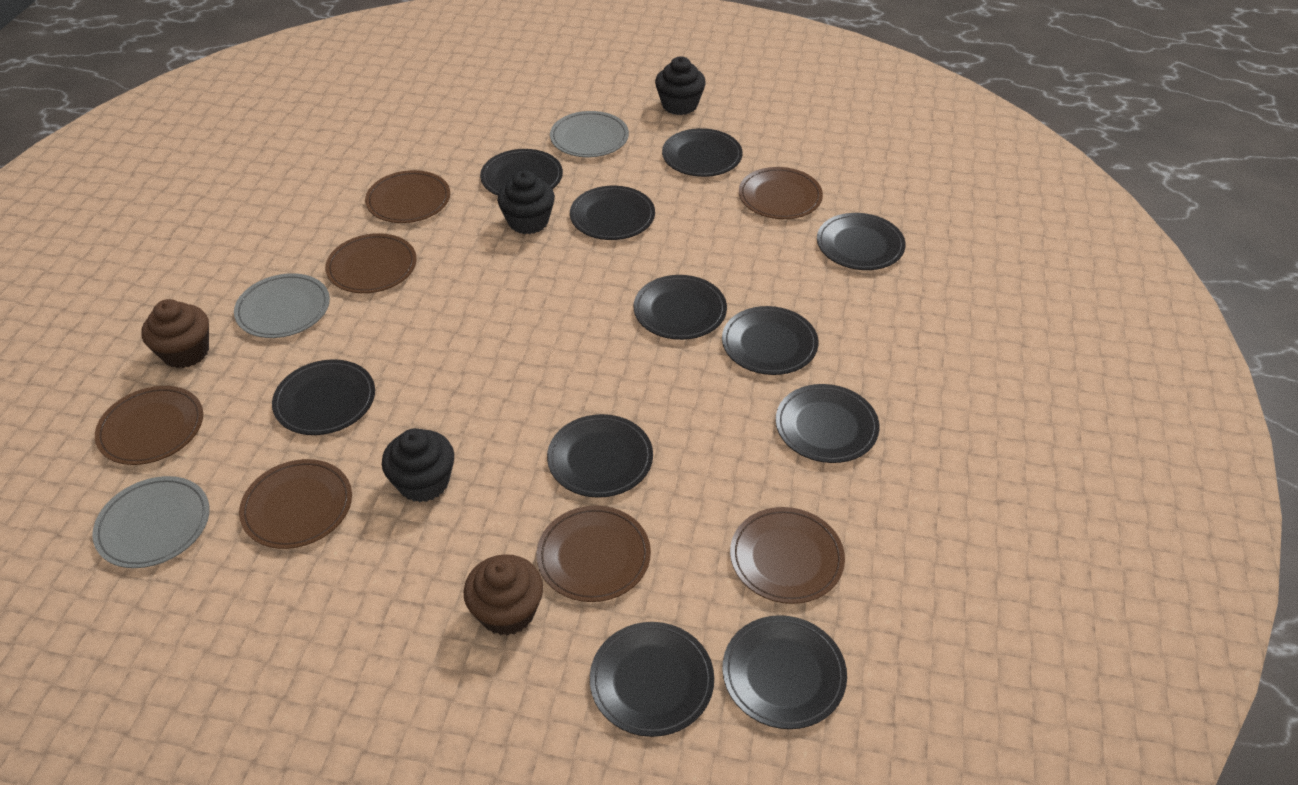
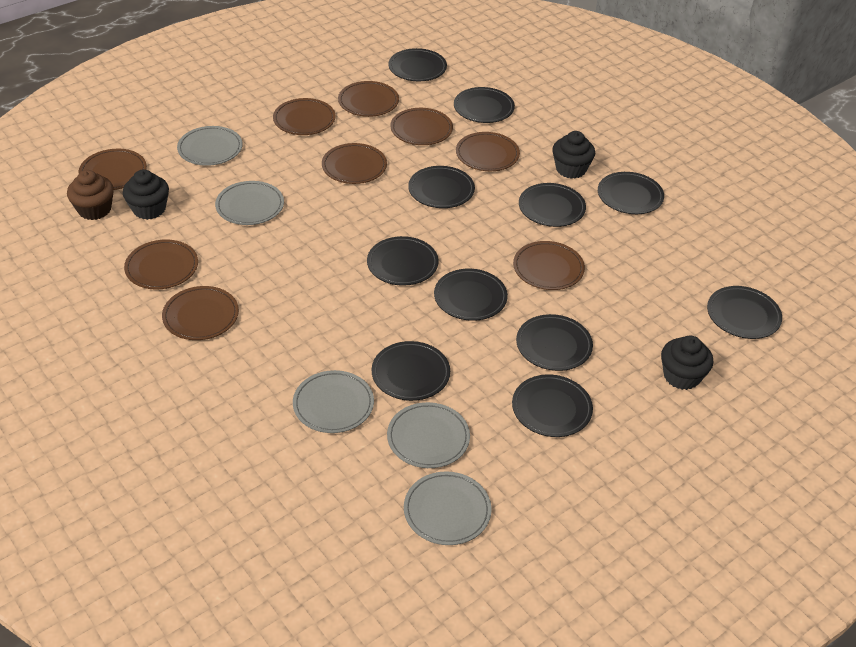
brown cupcake: 2 -> 1
brown plate: 7 -> 9
grey plate: 3 -> 5

